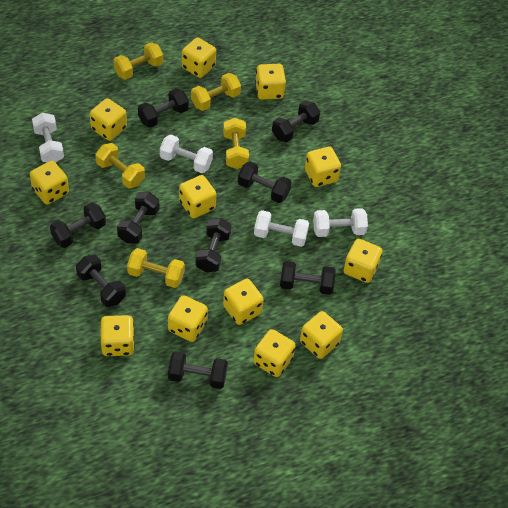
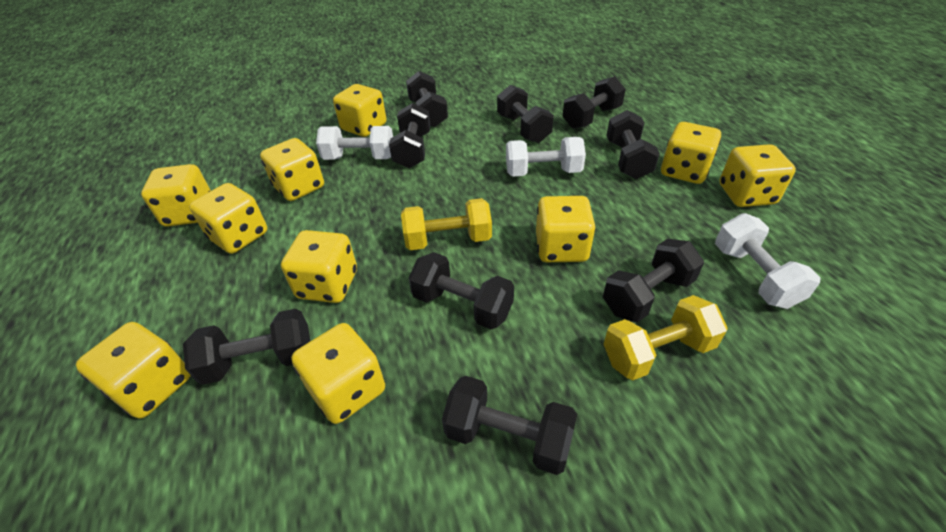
white dumbbell: 4 -> 3
yellow dice: 12 -> 10
yellow dumbbell: 5 -> 2

